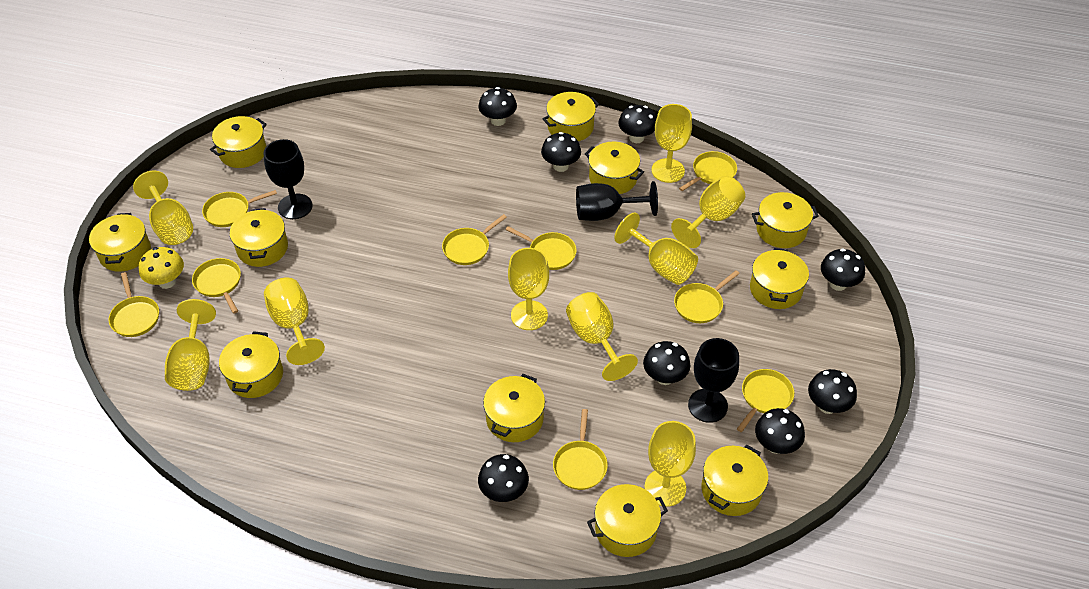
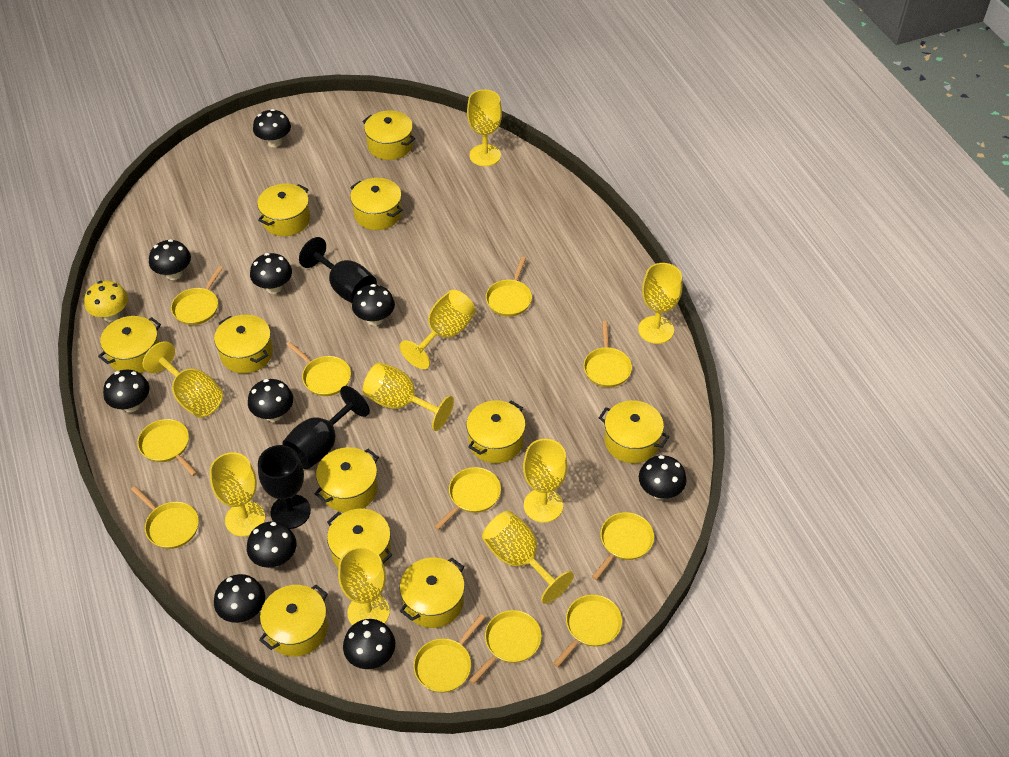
black mushroom: 8 -> 10
yellow pan: 9 -> 11

